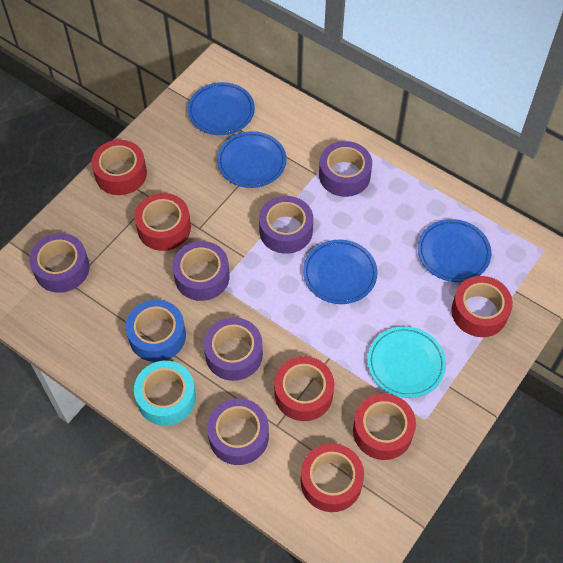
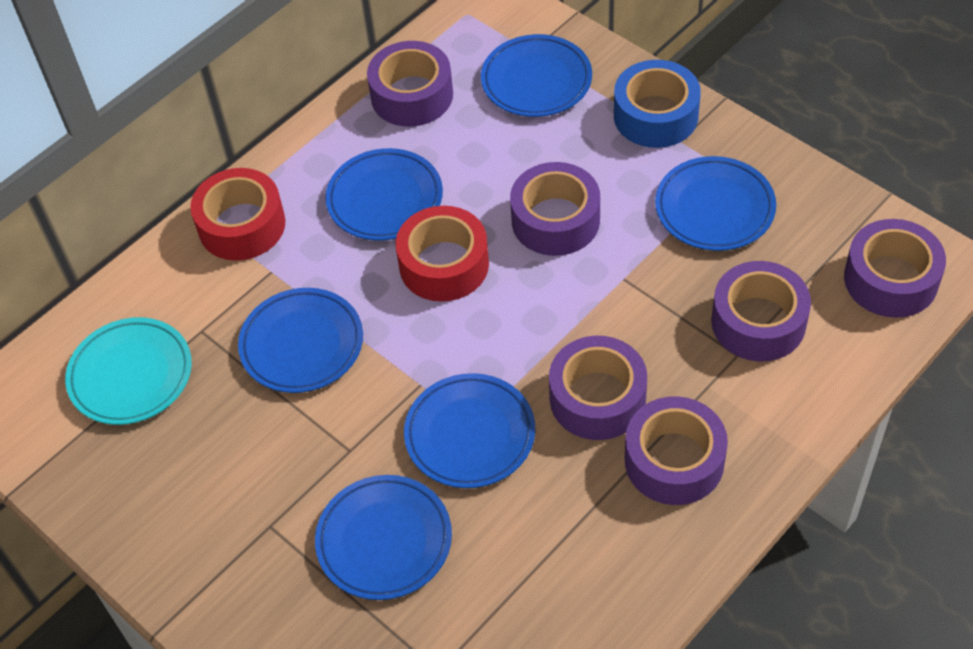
blue plate: 4 -> 6
red tape: 6 -> 2
turquoise tape: 1 -> 0

